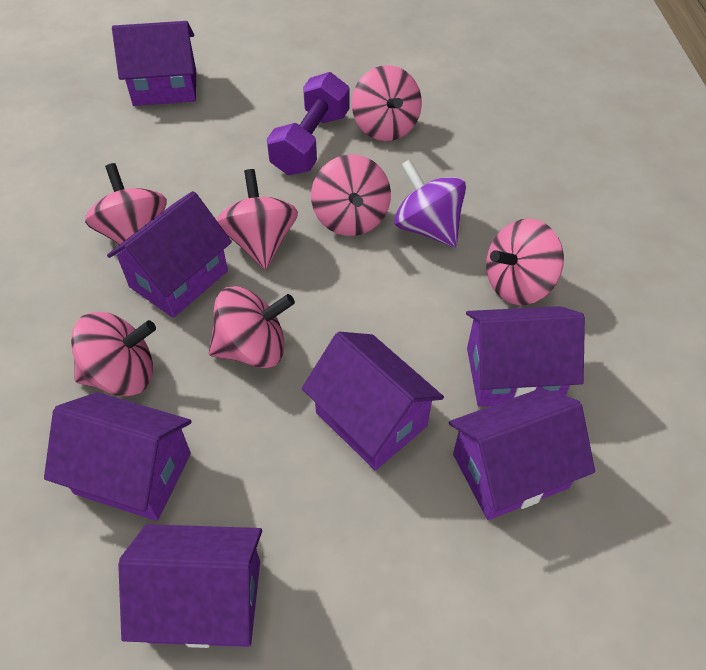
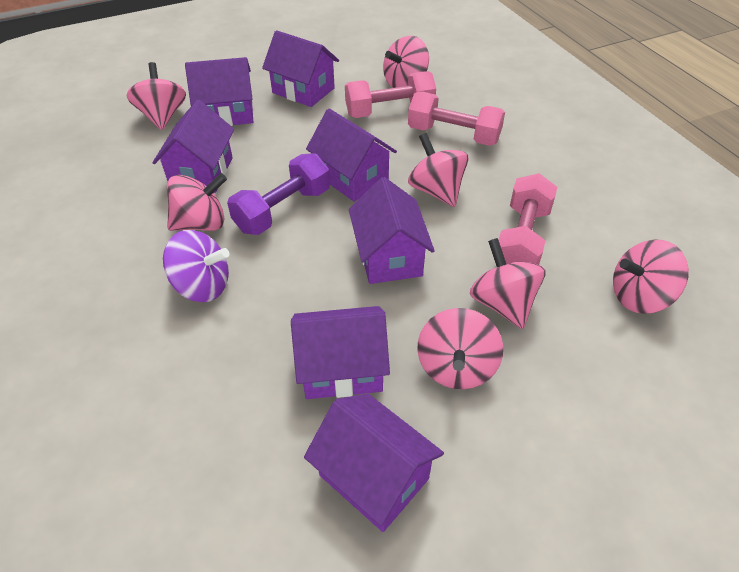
pink dumbbell: 0 -> 3

